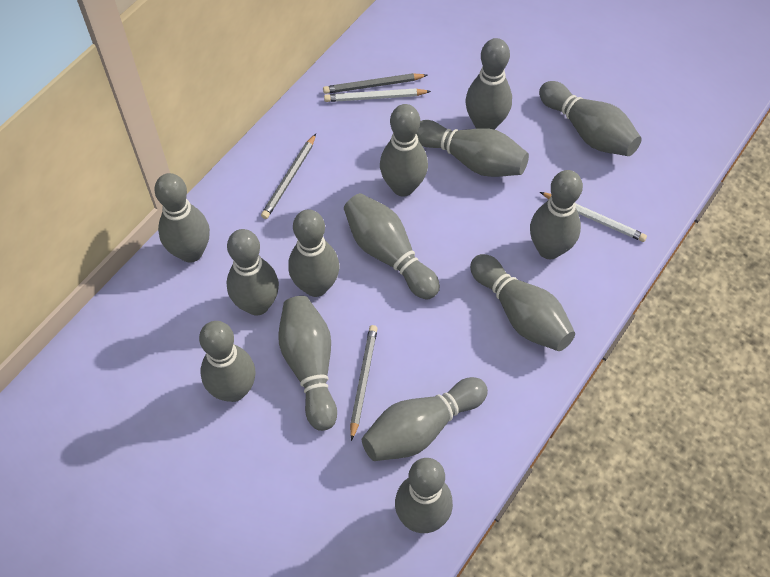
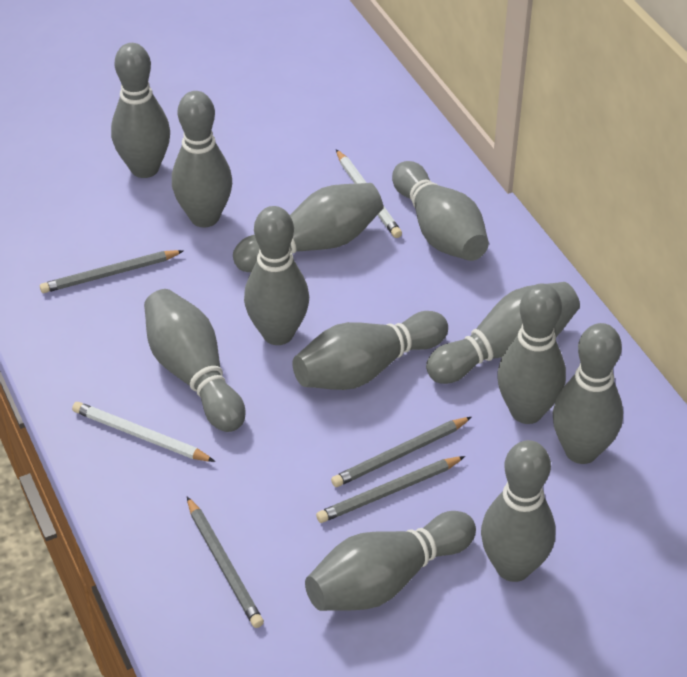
grey bowling pin: 14 -> 12
grey pencil: 3 -> 4

